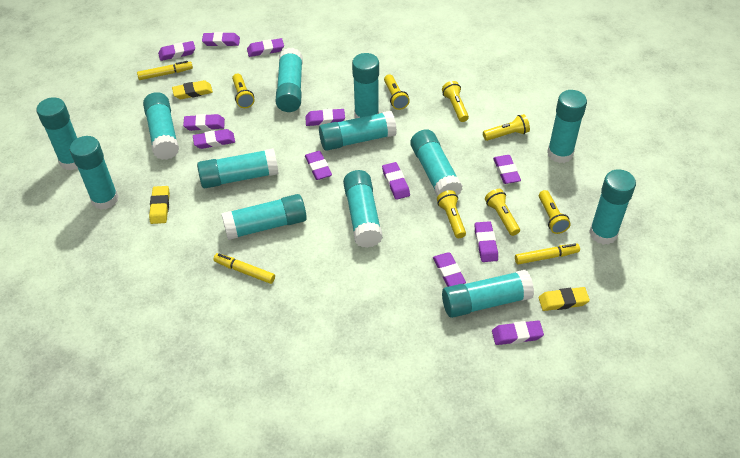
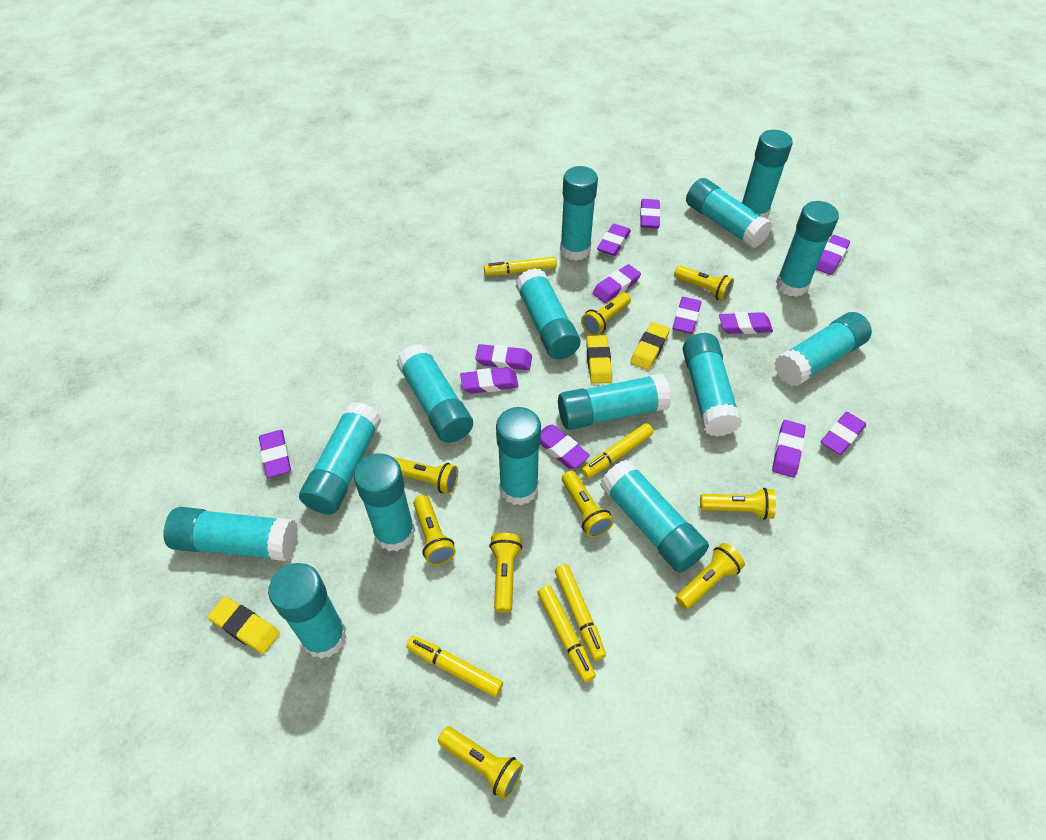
turquoise glue stick: 13 -> 15
yellow flashlight: 7 -> 9
yellow marker: 3 -> 5

